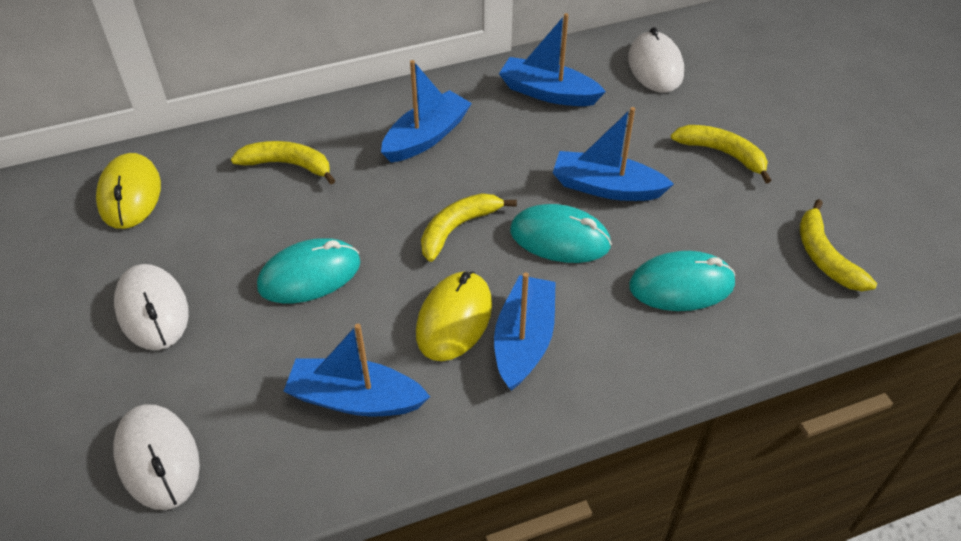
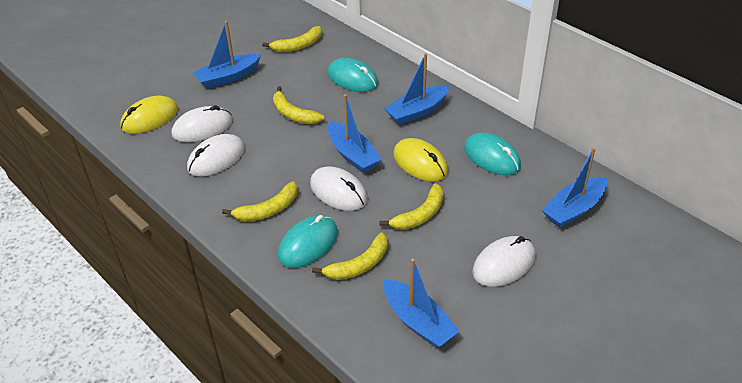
white mouse: 3 -> 4
yellow banana: 4 -> 5

